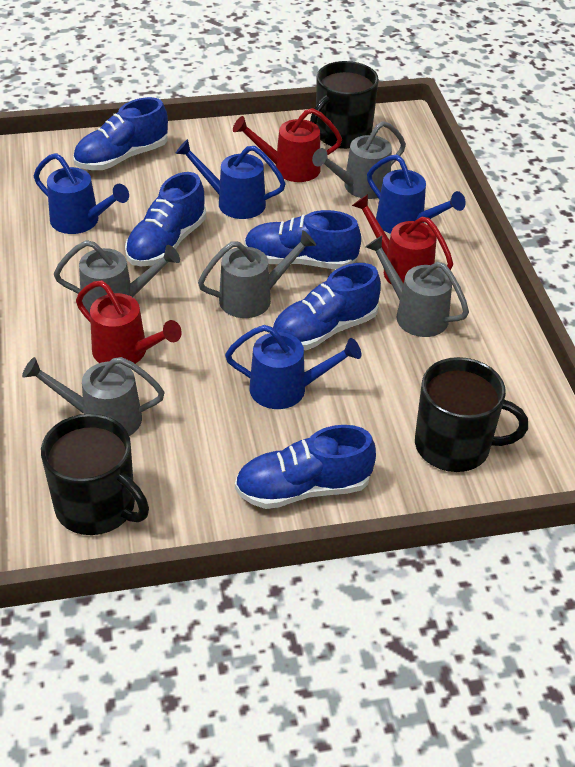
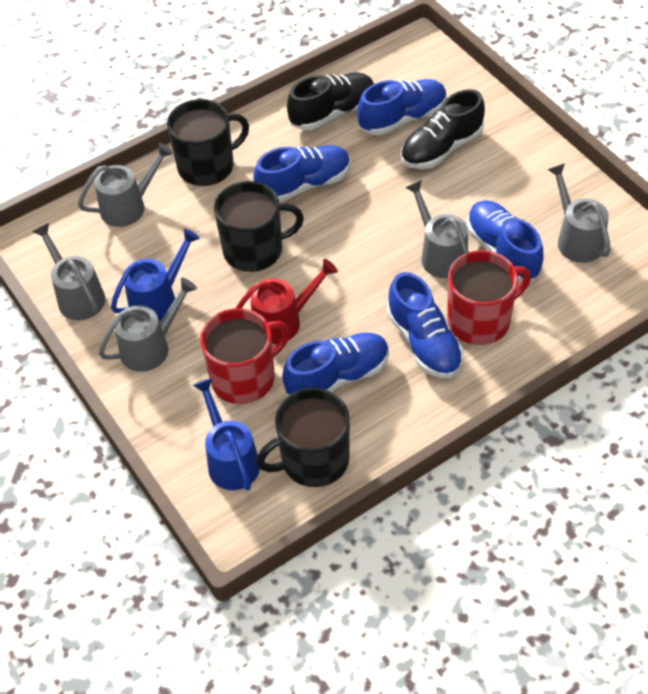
black shoe: 0 -> 2
blue watering can: 4 -> 2
red mug: 0 -> 2
red watering can: 3 -> 1

